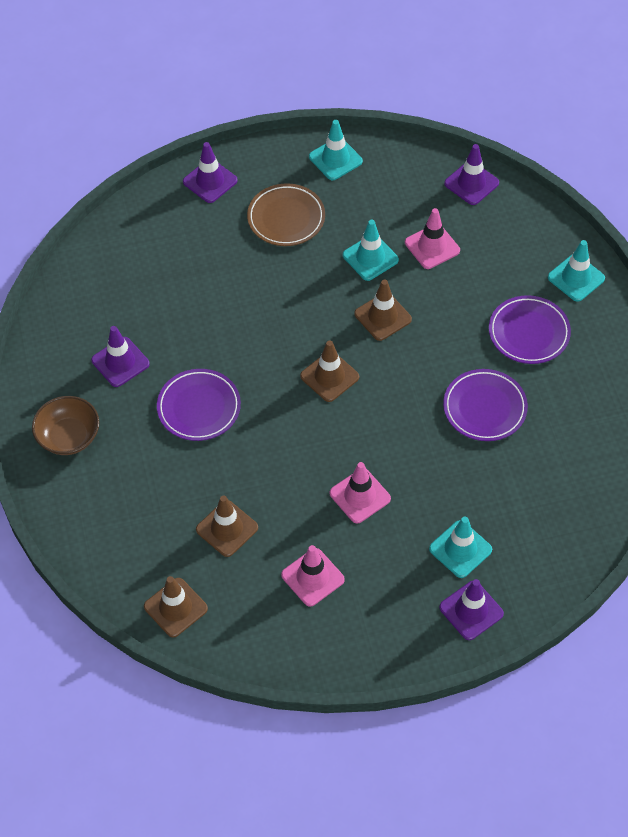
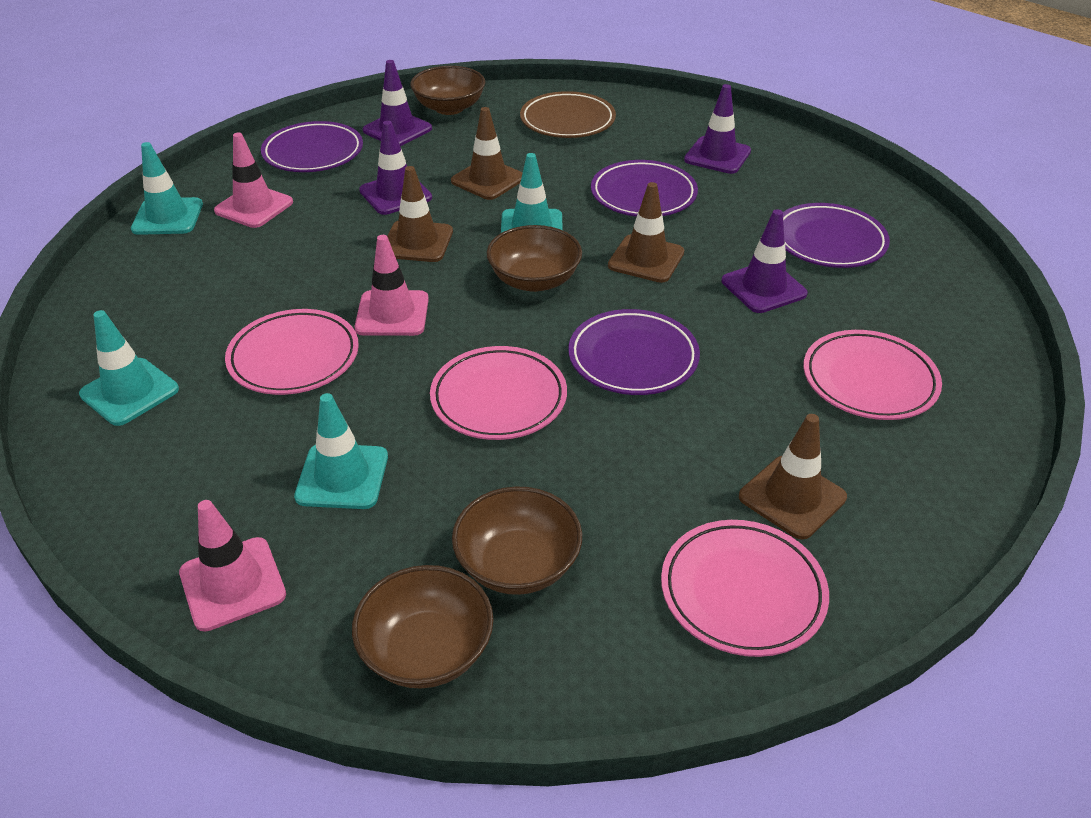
brown bowl: 1 -> 4
pink plate: 0 -> 4
purple plate: 3 -> 4

